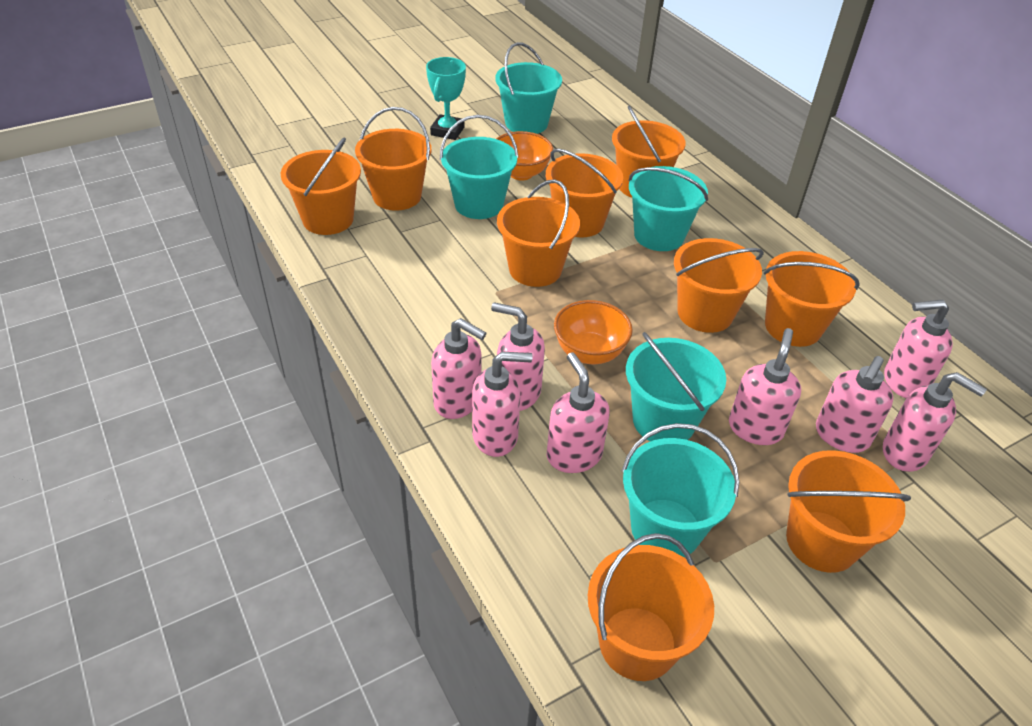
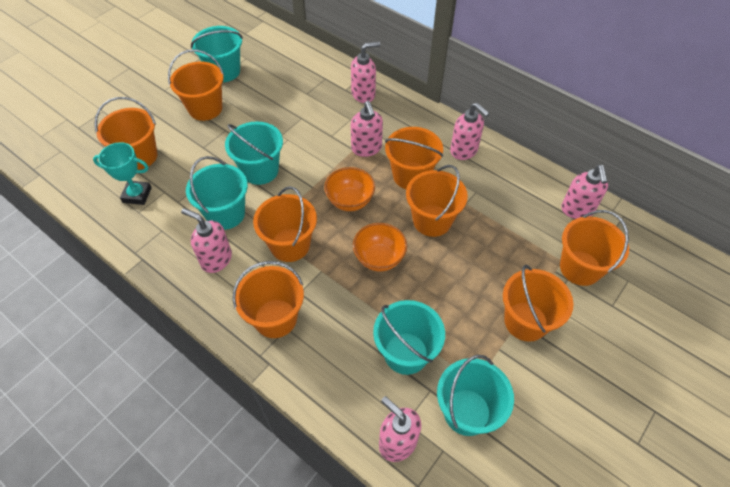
orange bucket: 9 -> 8
pink soap dispenser: 8 -> 6

